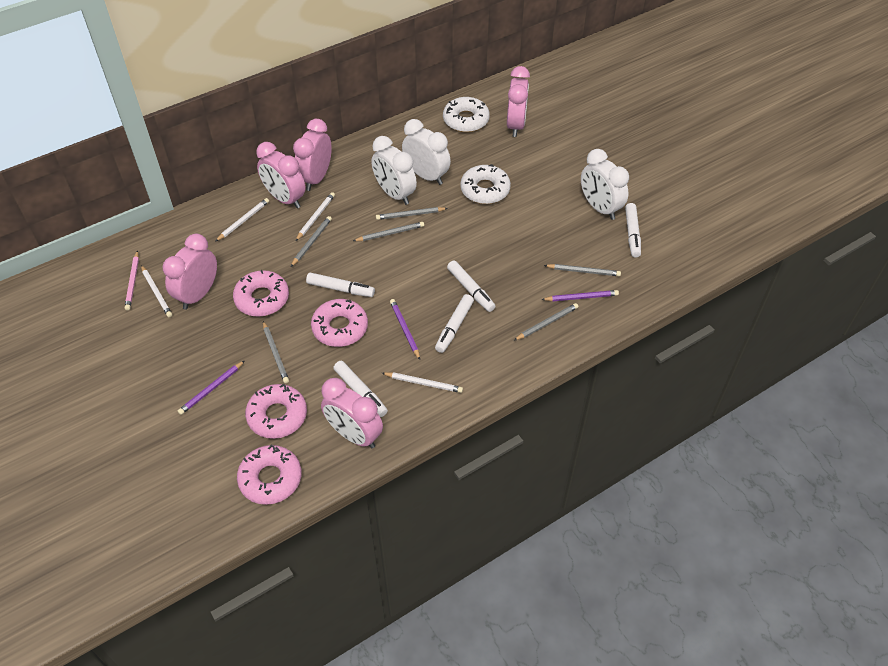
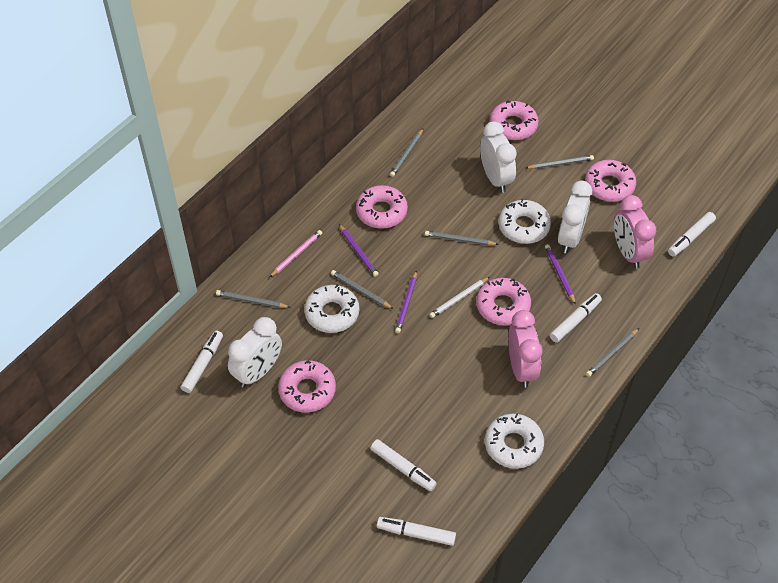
pink clock: 5 -> 2
pink donut: 4 -> 5
white donut: 2 -> 3
white pencil: 4 -> 1

